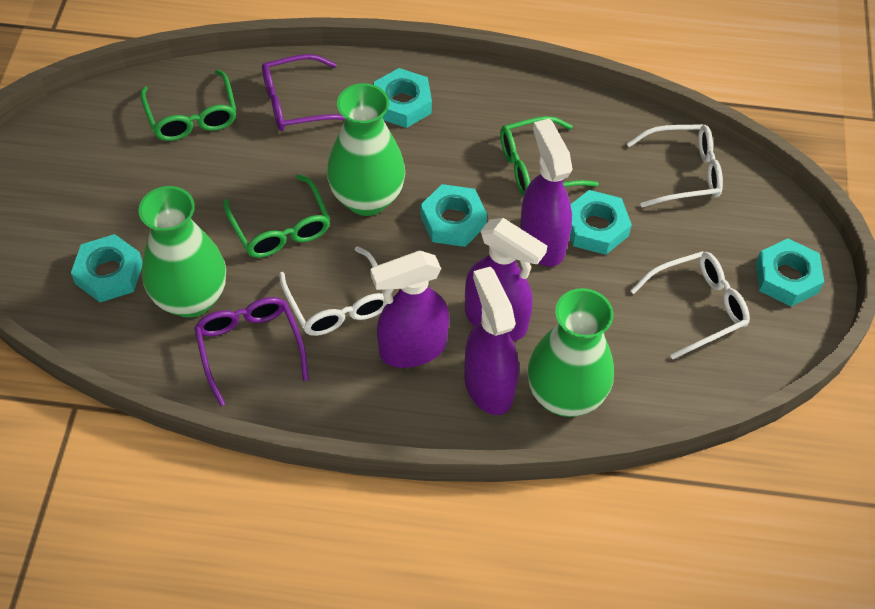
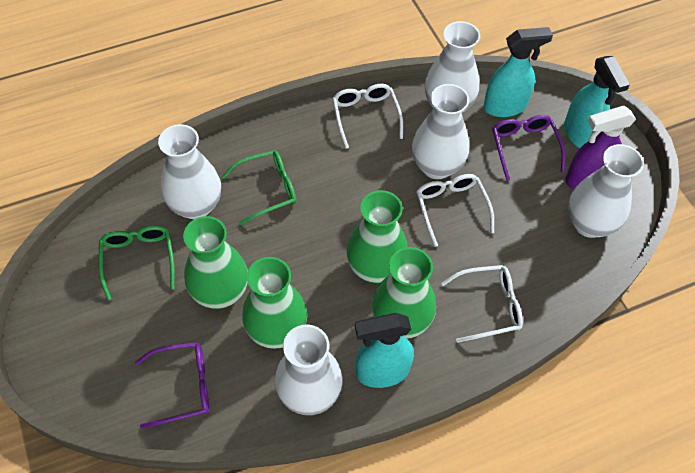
green glasses: 3 -> 2
green vase: 3 -> 4
purple spray bottle: 4 -> 1
turquoise nut: 5 -> 0
turquoise spray bottle: 0 -> 3
white vase: 0 -> 5

